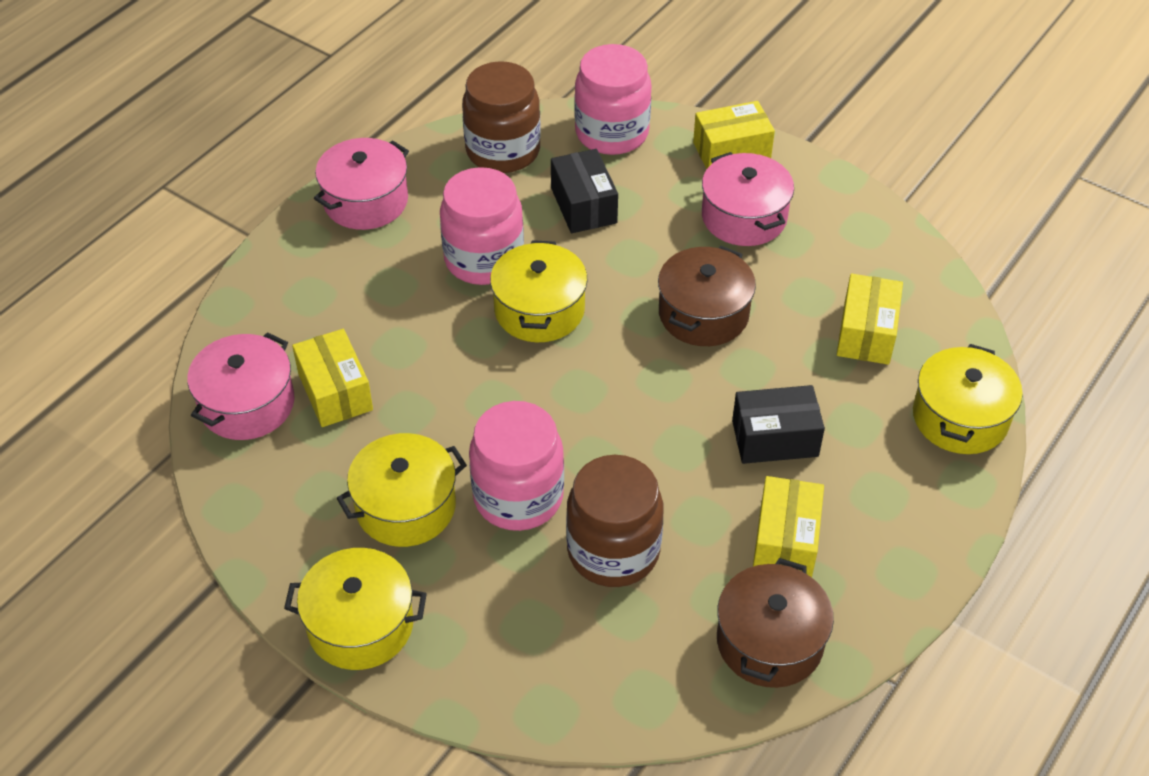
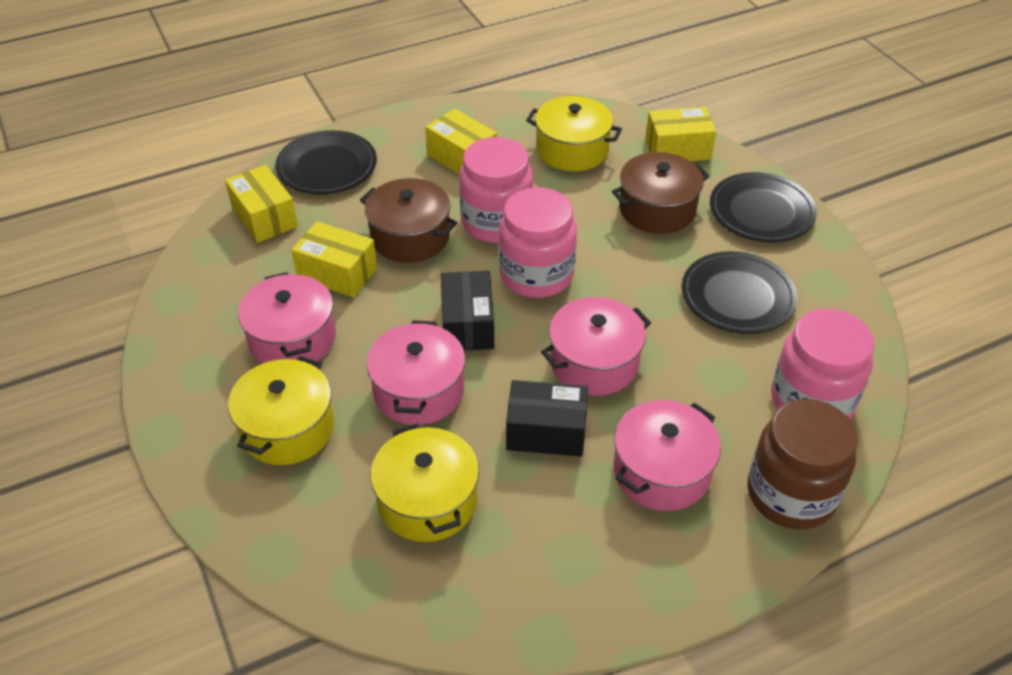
black plate: 0 -> 3
brown jar: 2 -> 1
pink pot: 3 -> 4
yellow pot: 4 -> 3

